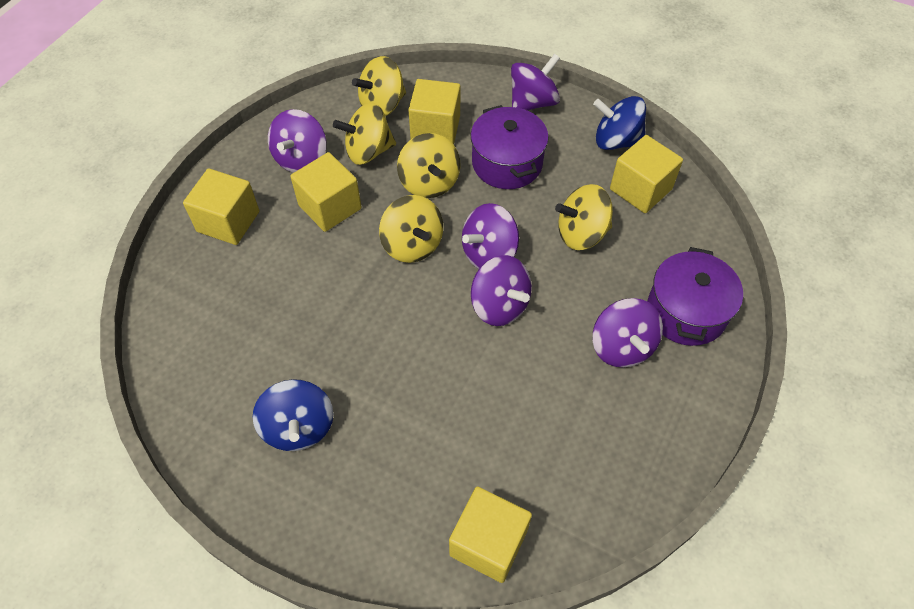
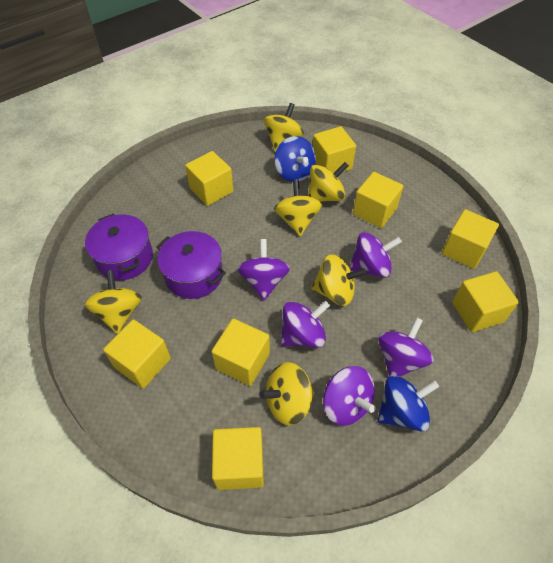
yellow cube: 5 -> 8
yellow spinning top: 5 -> 6

